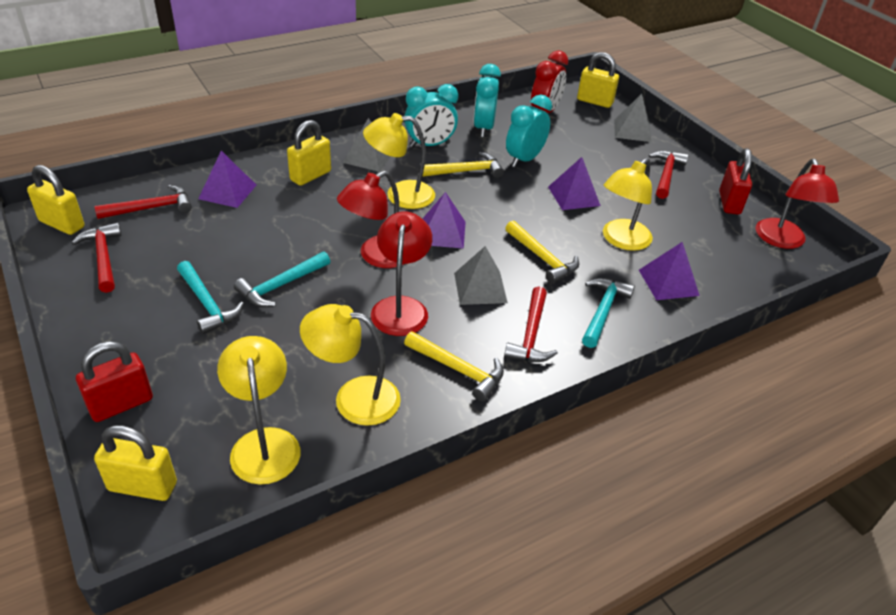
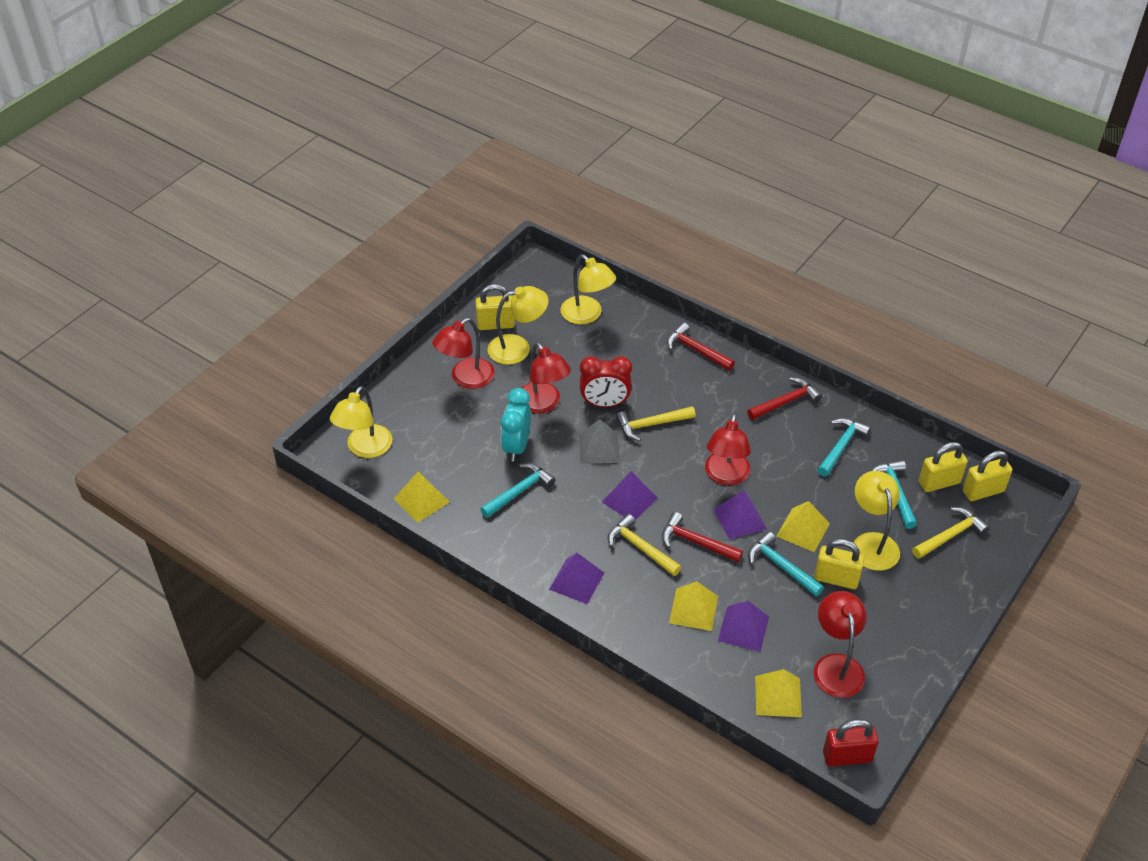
grey pyramid: 3 -> 1
red hammer: 4 -> 3
red lamp: 3 -> 4
red padlock: 2 -> 1
turquoise clock: 3 -> 1
turquoise hammer: 3 -> 4
yellow pyramid: 0 -> 4

